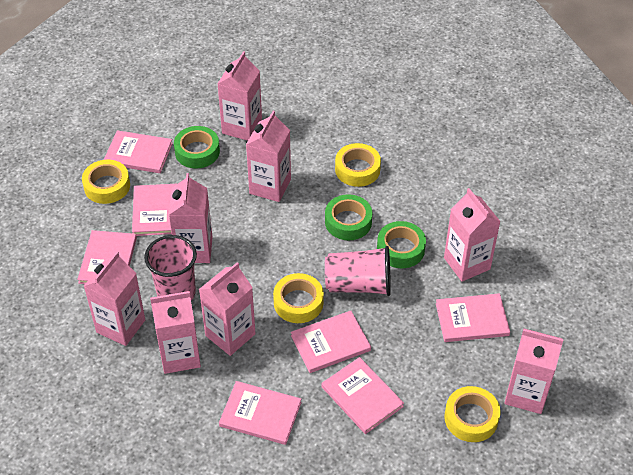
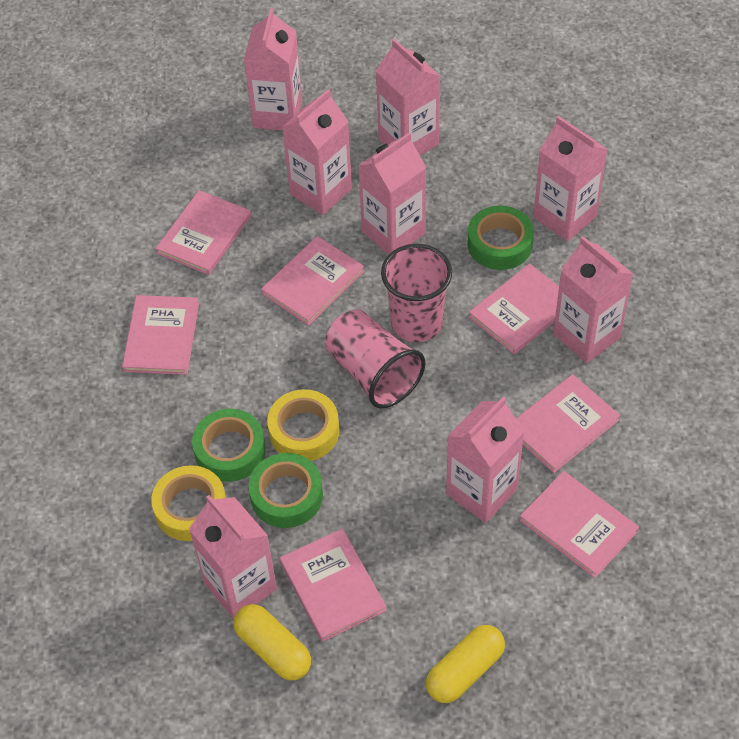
yellow capsule: 0 -> 2
yellow tape: 4 -> 2

